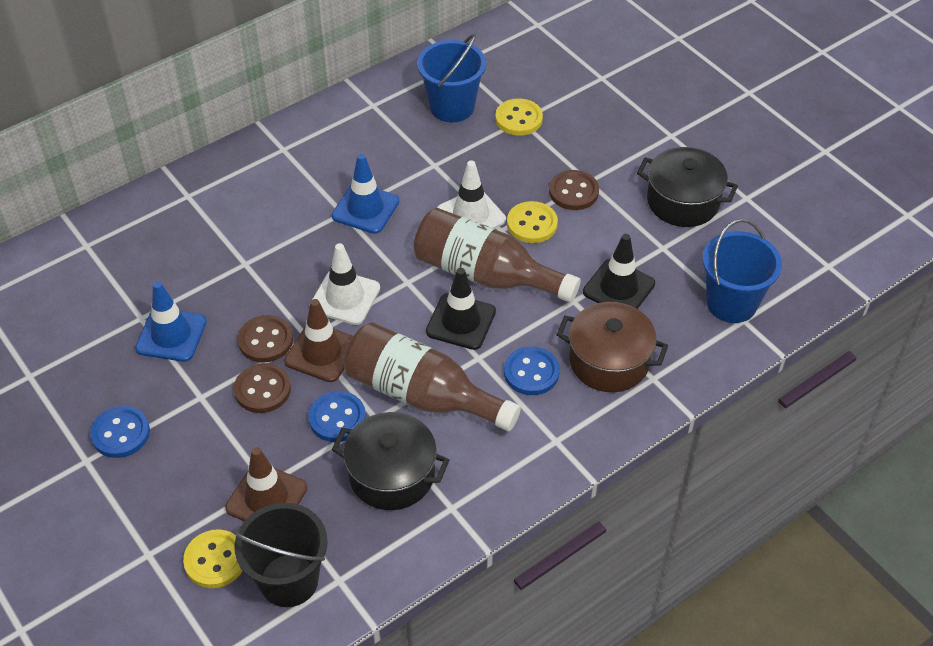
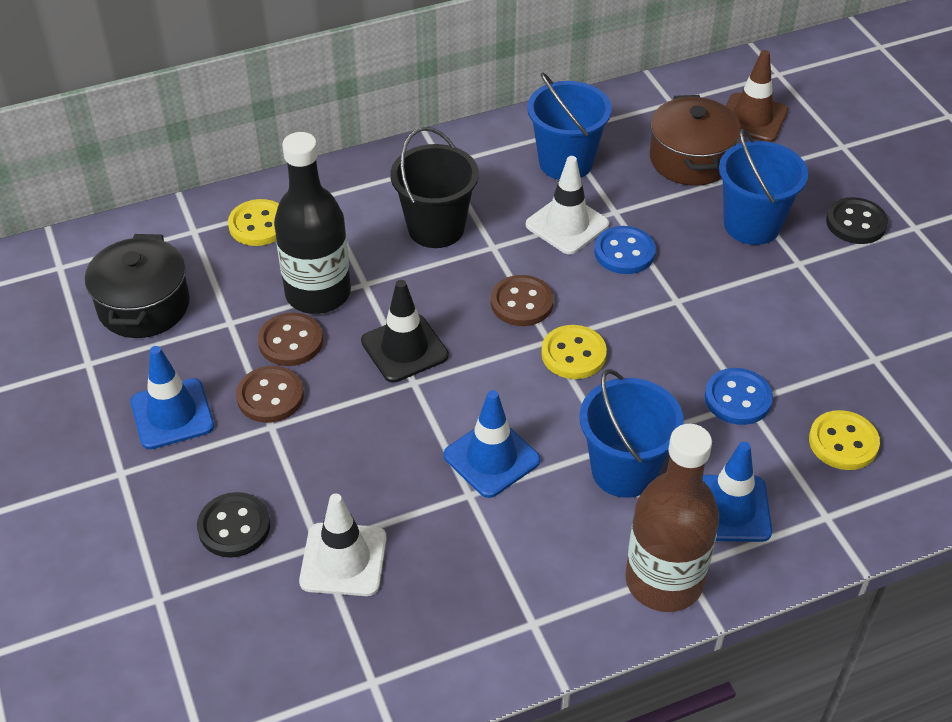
black bottle: 0 -> 1
black button: 0 -> 2
black pot: 2 -> 1
black traffic cone: 2 -> 1
blue bucket: 2 -> 3
blue button: 3 -> 2
blue traffic cone: 2 -> 3
brown bottle: 2 -> 1
brown traffic cone: 2 -> 1

